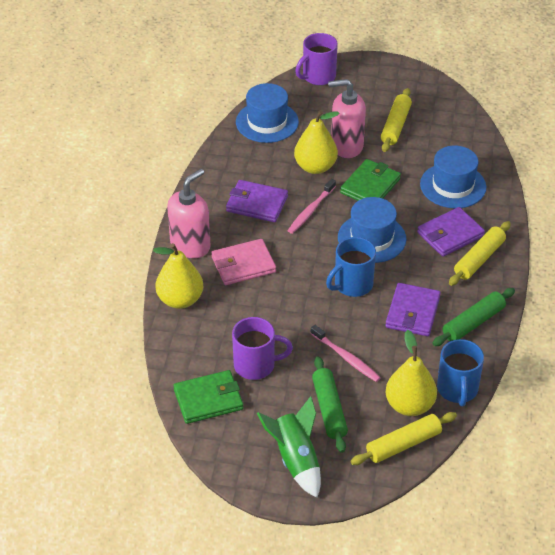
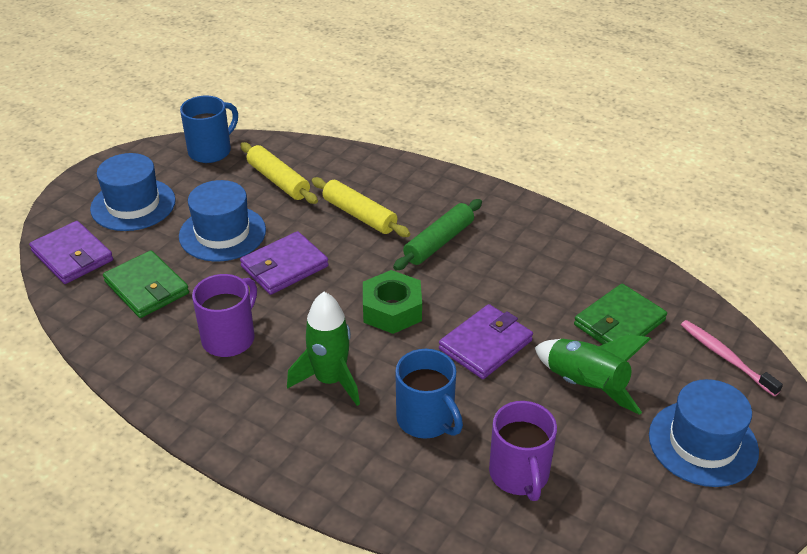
green nut: 0 -> 1
green rocket: 1 -> 2
green rolling pin: 2 -> 1
pink soap dispenser: 2 -> 0
pink toothbrush: 2 -> 1
pink wallet: 1 -> 0
yellow pear: 3 -> 0
yellow rolling pin: 3 -> 2

